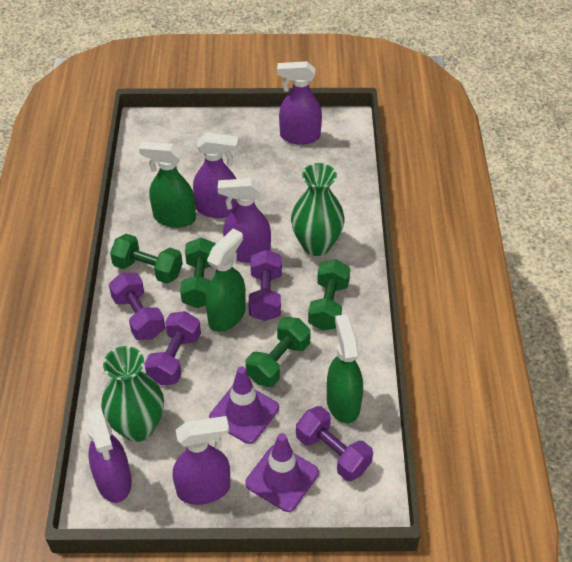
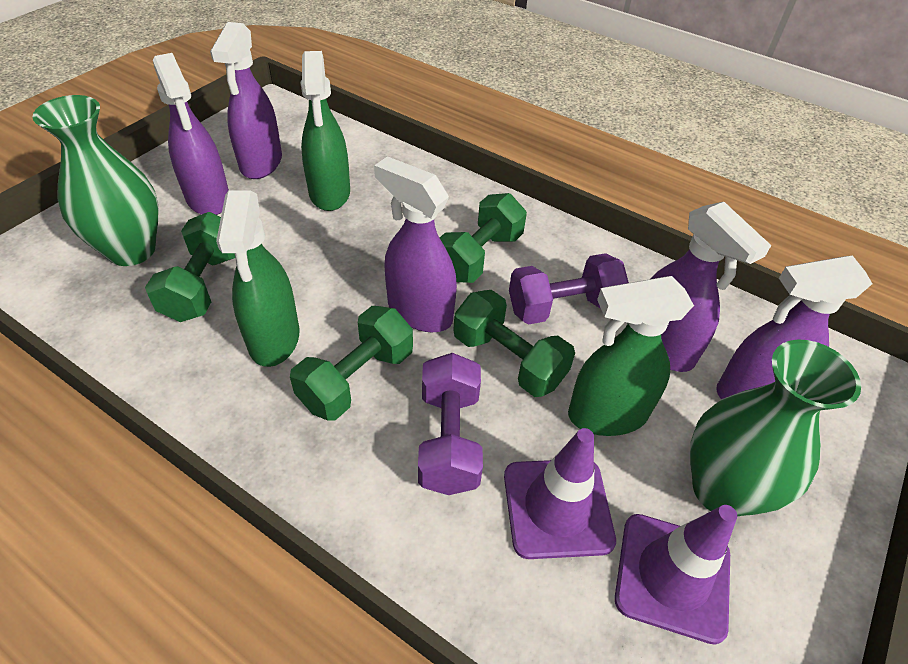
purple dumbbell: 4 -> 2

